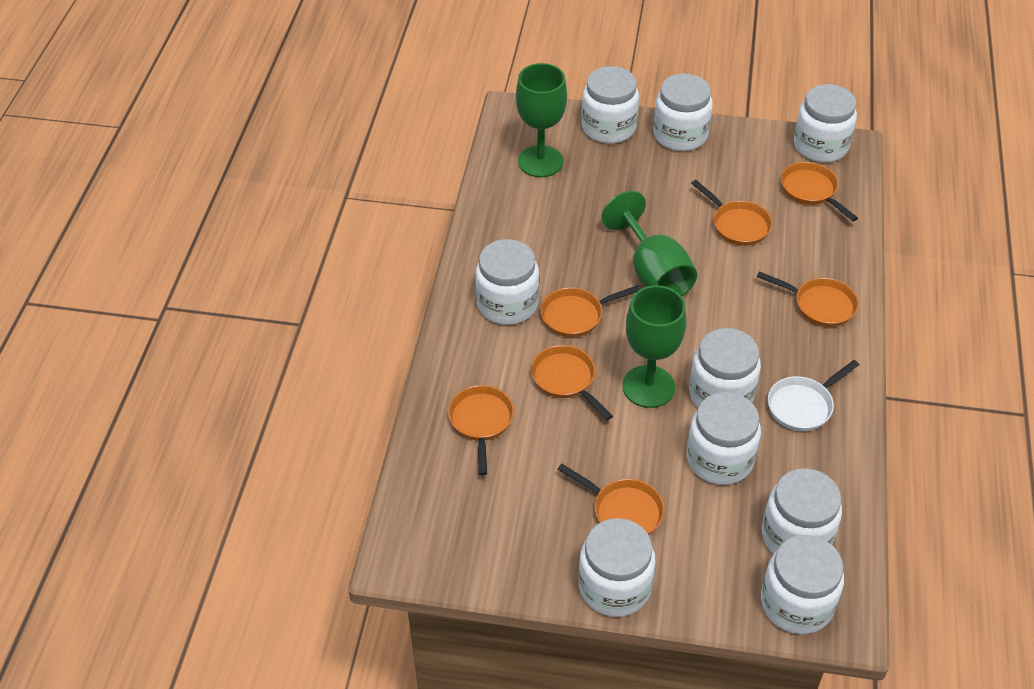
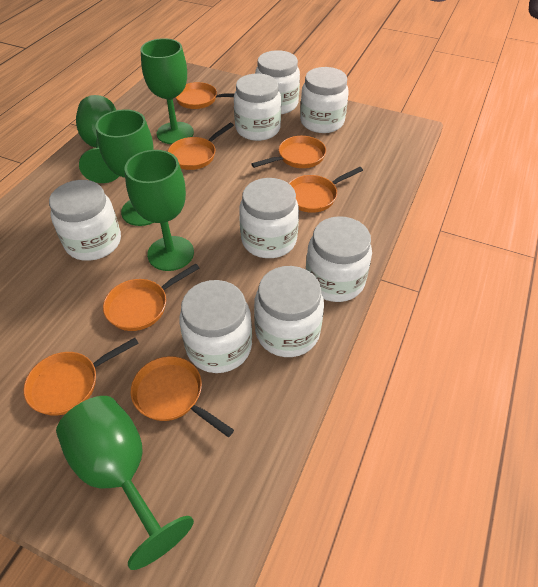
green goblet: 3 -> 5
white jar: 9 -> 8
white pan: 1 -> 0

